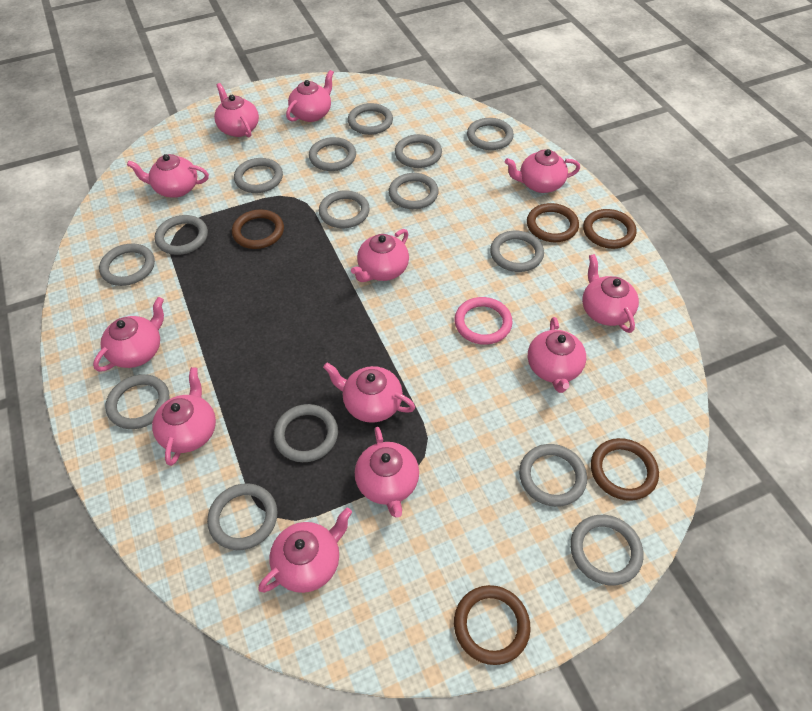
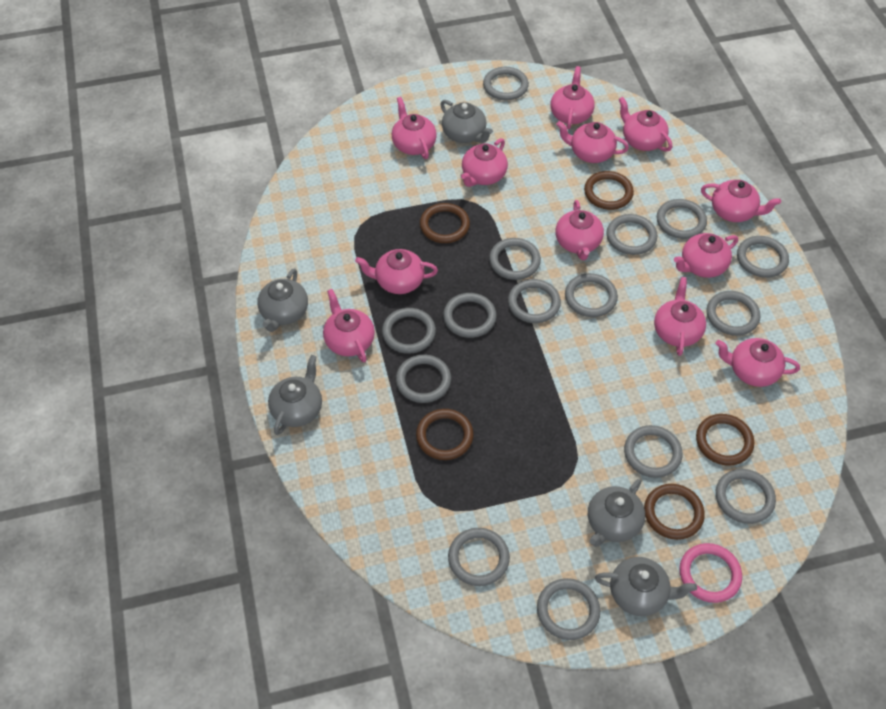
grey teapot: 0 -> 5

